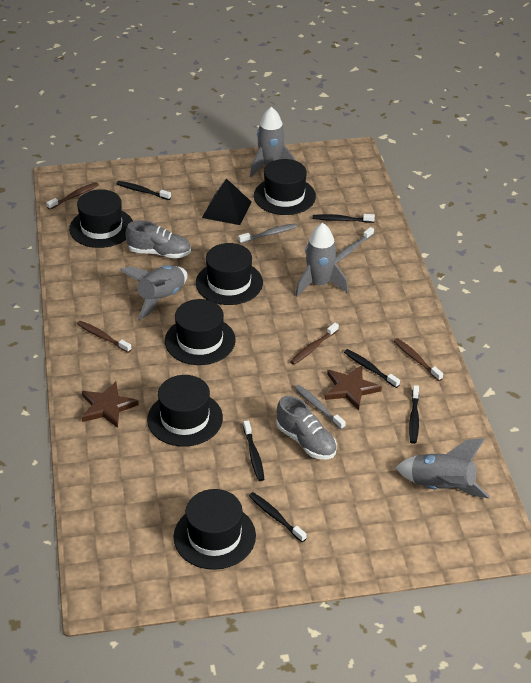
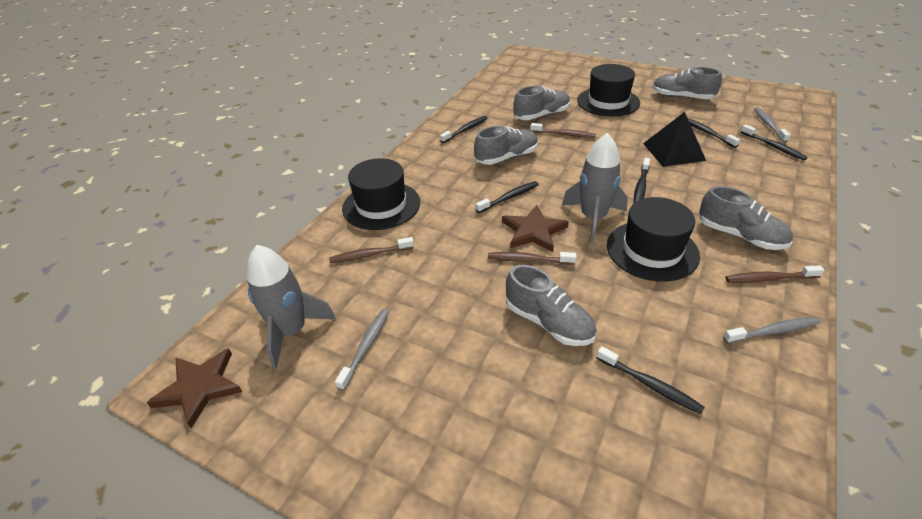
black hat: 6 -> 3
grey rocket: 4 -> 2
grey shoe: 2 -> 5

